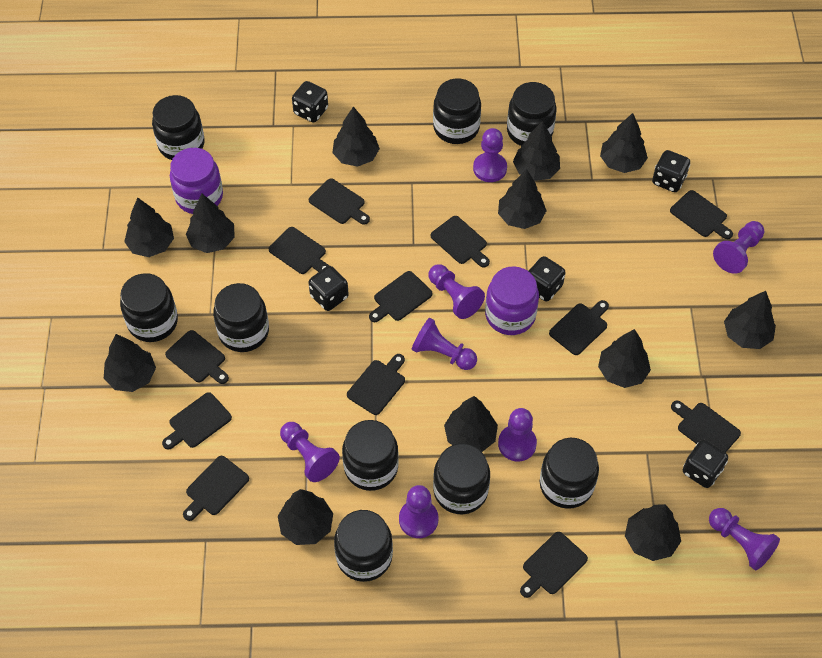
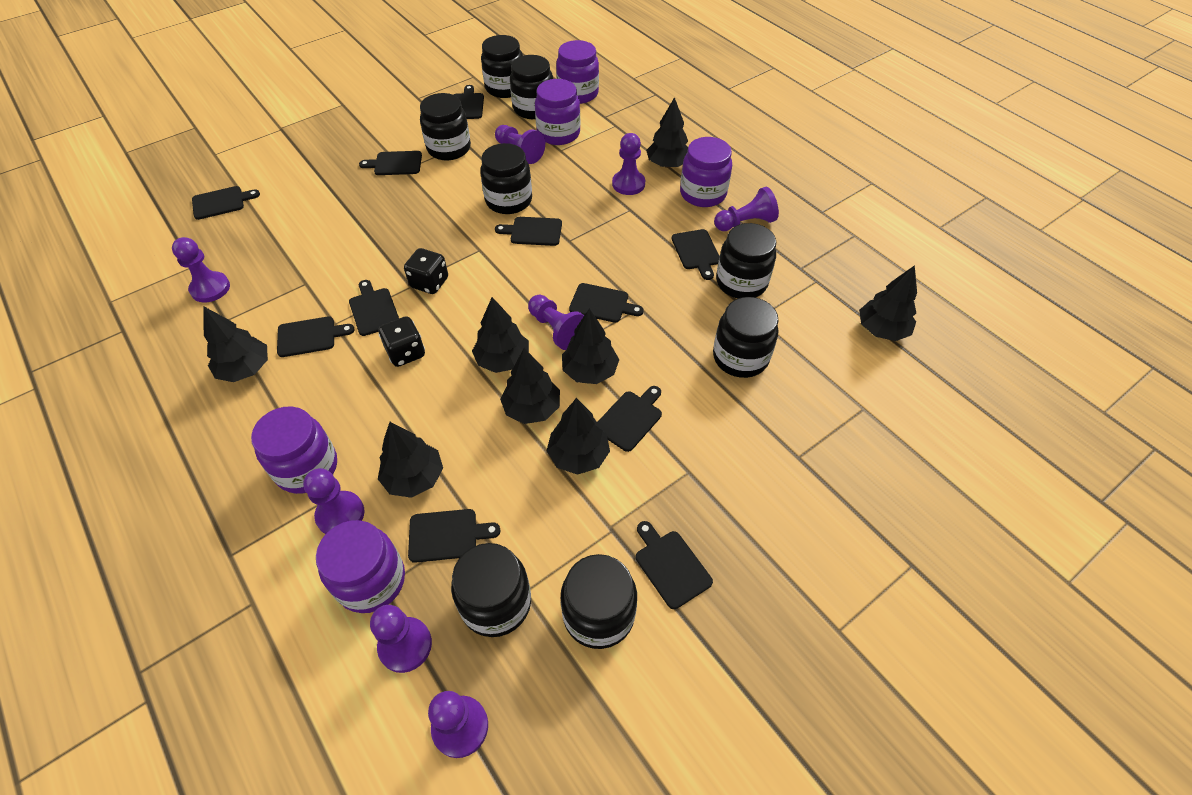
black cutting board: 12 -> 11
black dice: 5 -> 2
black jar: 9 -> 8
black tree: 12 -> 8
purple jar: 2 -> 5

